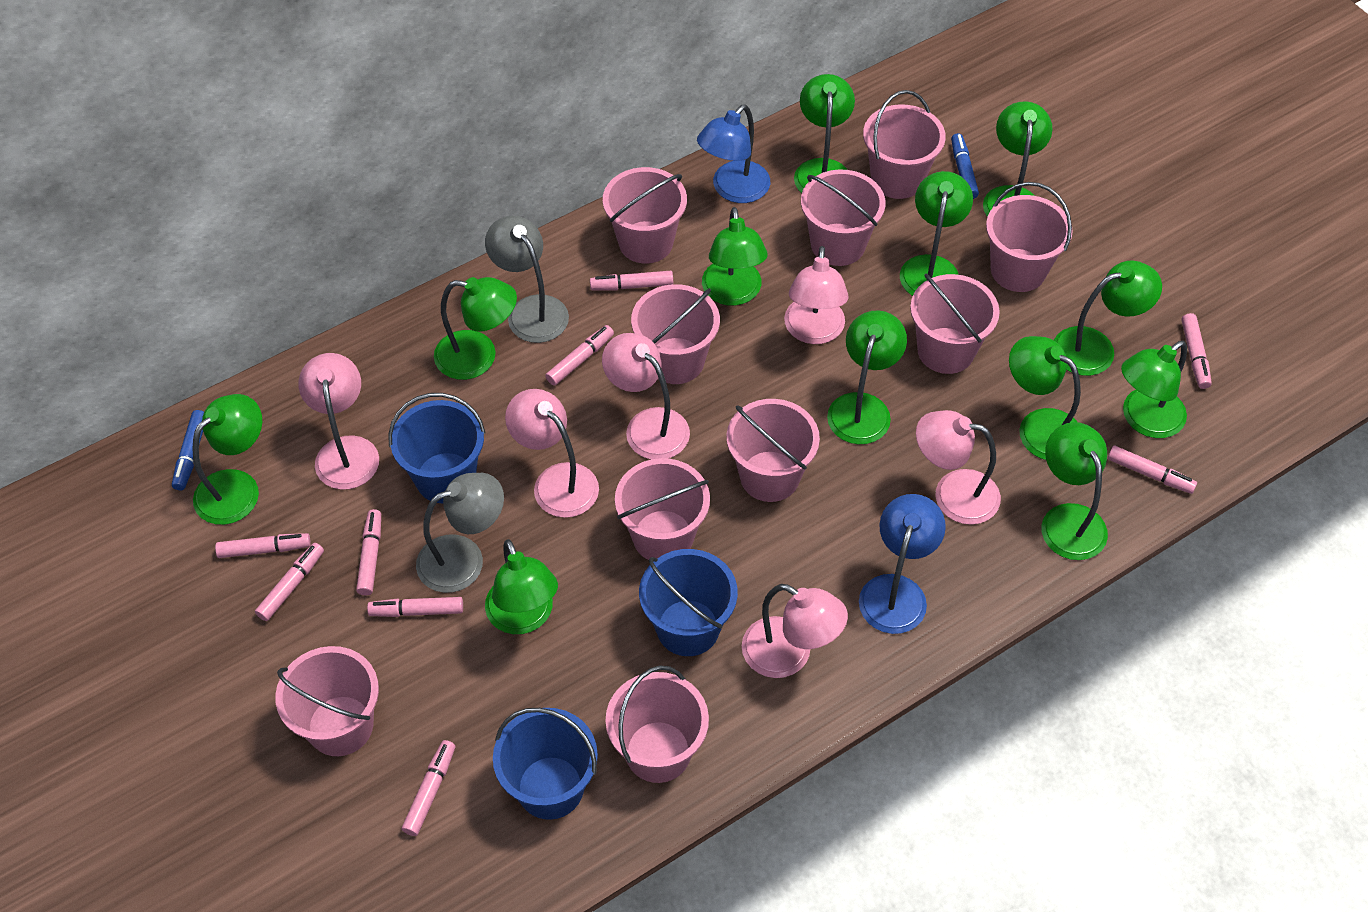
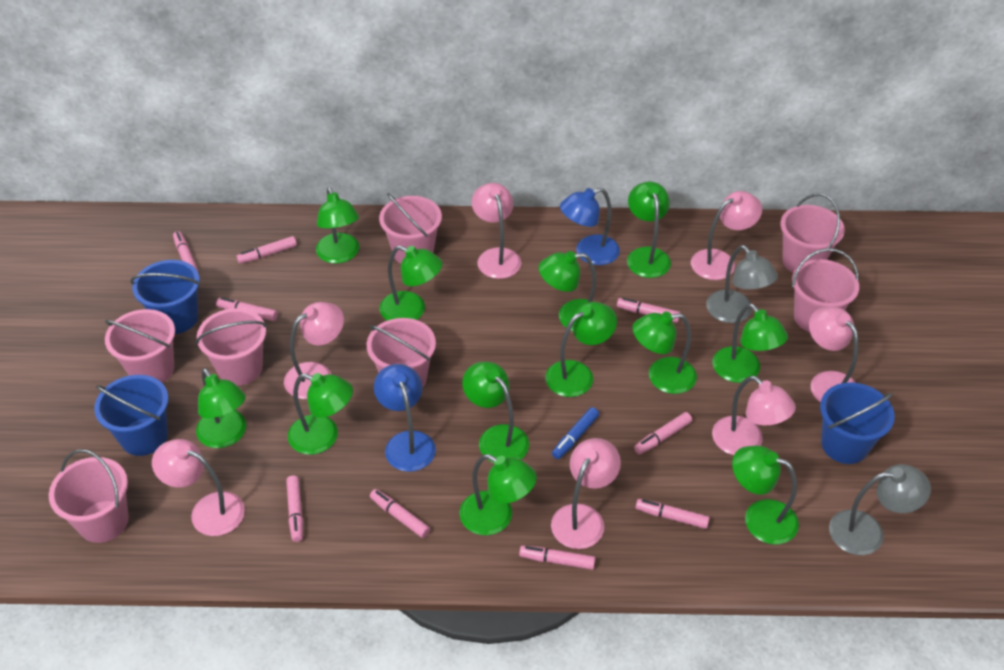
blue marker: 2 -> 1
pink bucket: 10 -> 7
pink lamp: 6 -> 7

